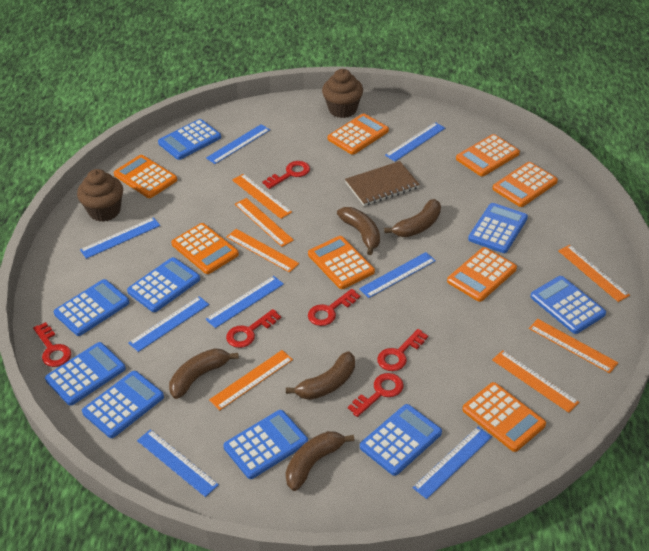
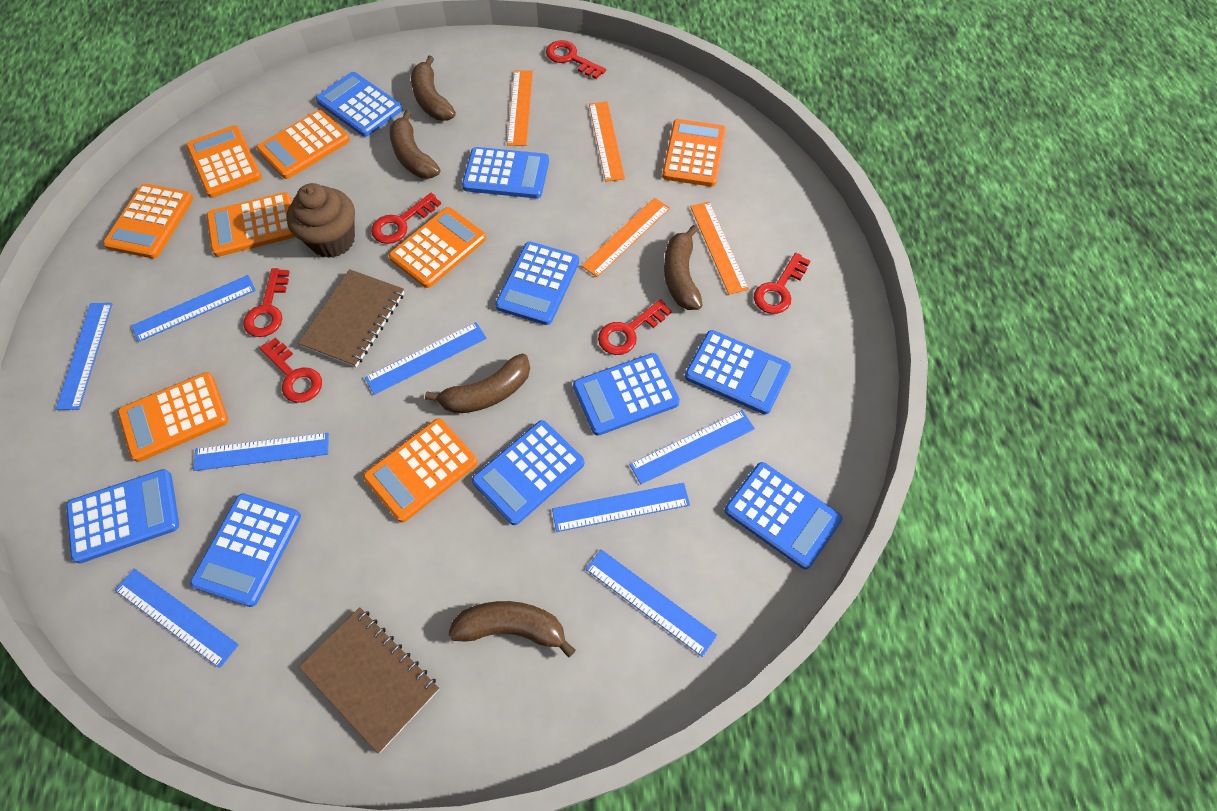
brown cupcake: 2 -> 1
brown notebook: 1 -> 2
orange ruler: 7 -> 4

